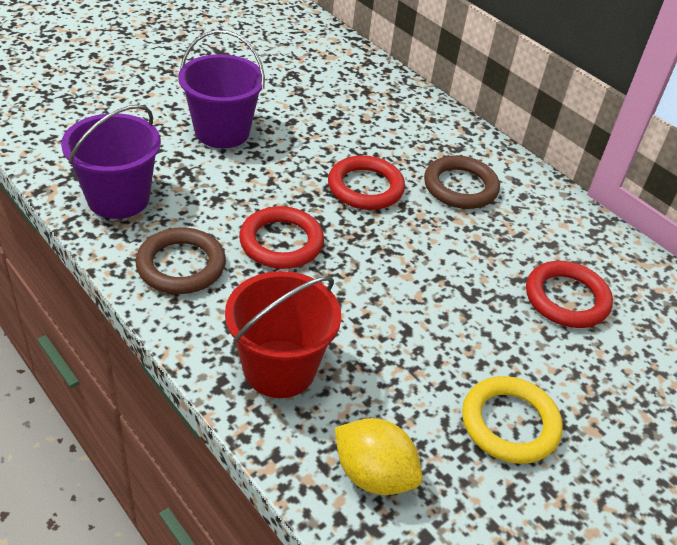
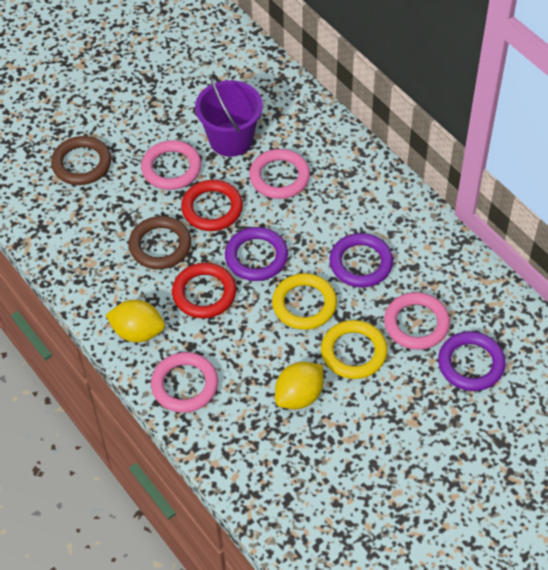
pink ring: 0 -> 4
purple bucket: 2 -> 1
purple ring: 0 -> 3
red bucket: 1 -> 0
red ring: 3 -> 2
yellow lemon: 1 -> 2
yellow ring: 1 -> 2

